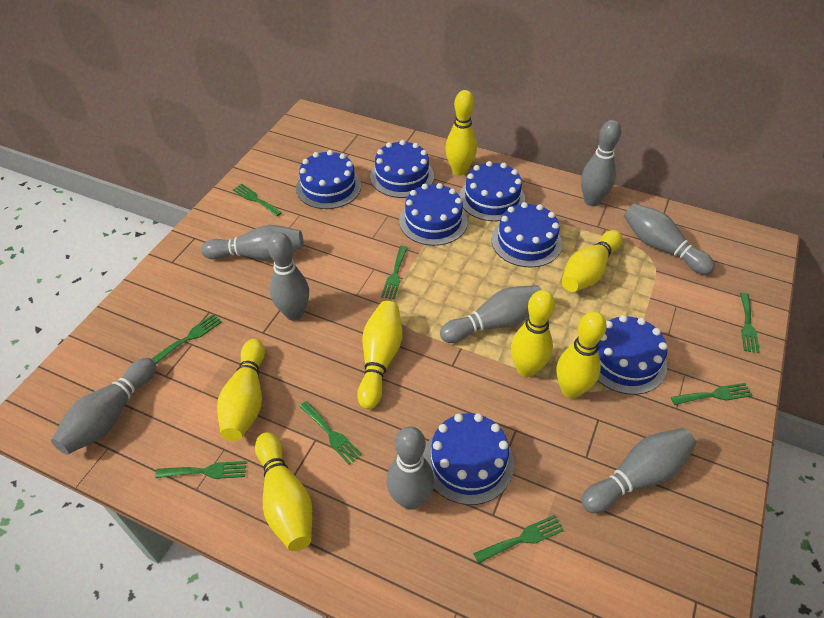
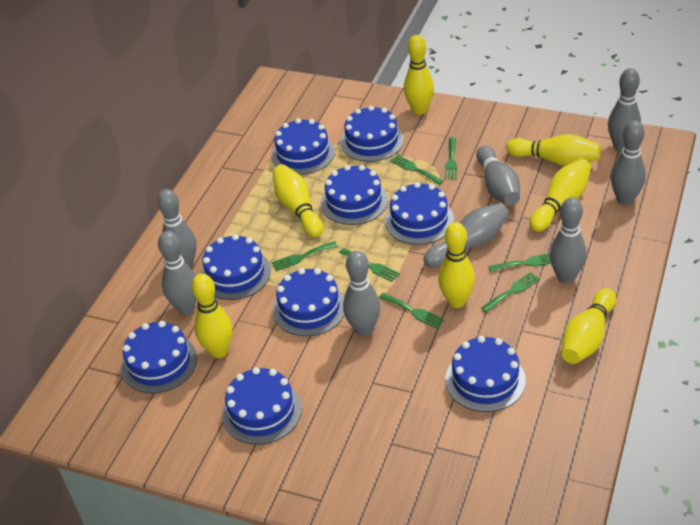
blue cake: 7 -> 9
green fork: 8 -> 7

